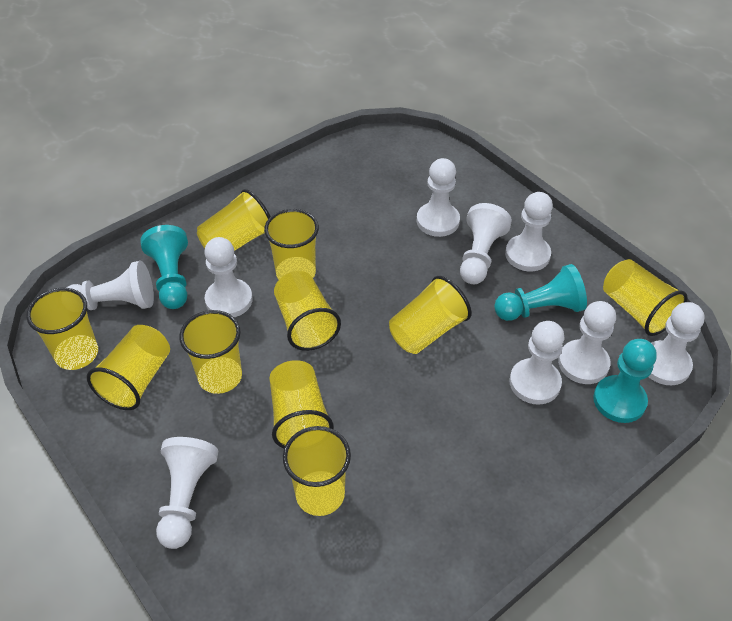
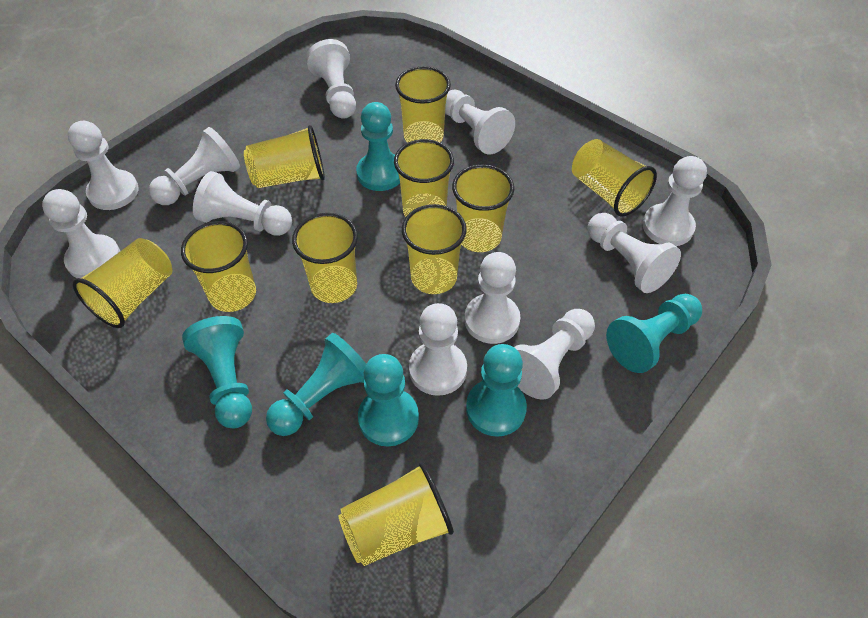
turquoise pawn: 3 -> 6
white pawn: 9 -> 11

